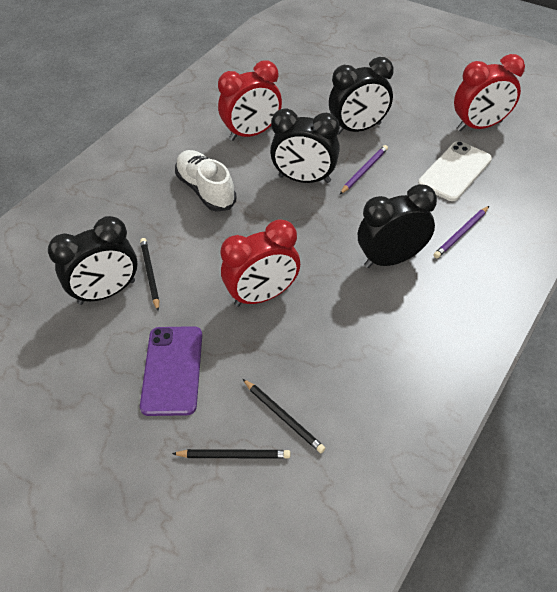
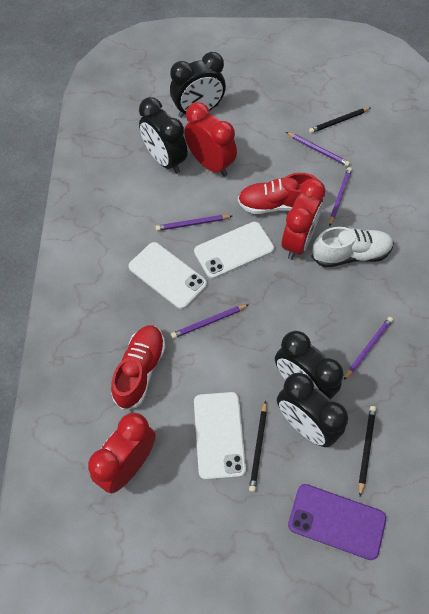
purple pencil: 2 -> 5
red shoe: 0 -> 2
white phone: 1 -> 3

